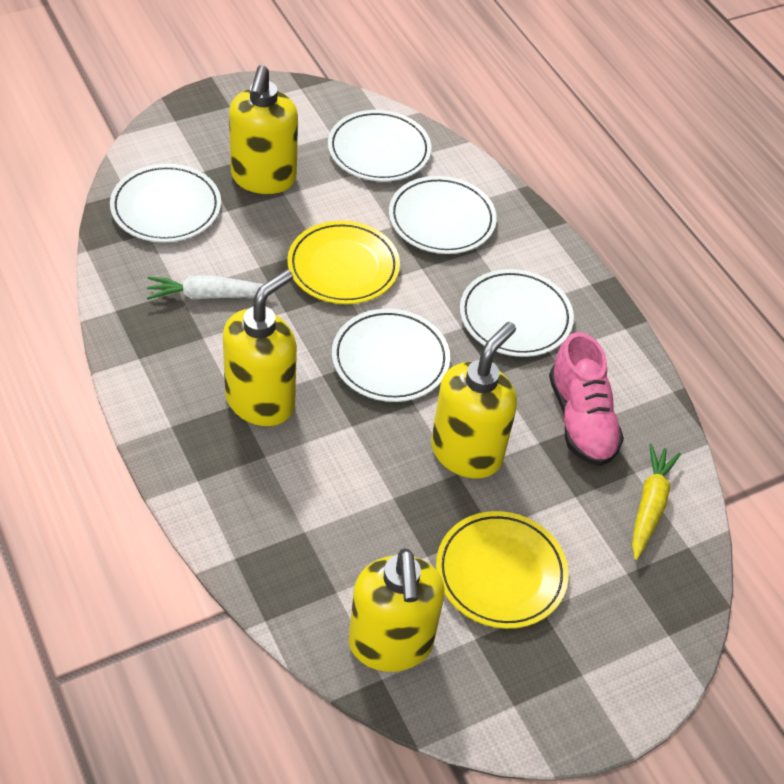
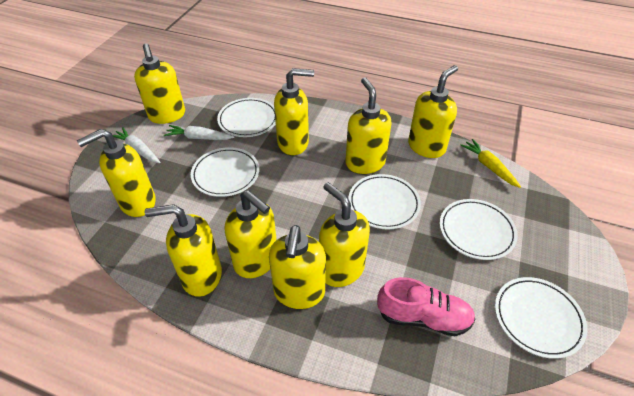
white carrot: 1 -> 2
yellow plate: 2 -> 0
yellow soap dispenser: 4 -> 9

